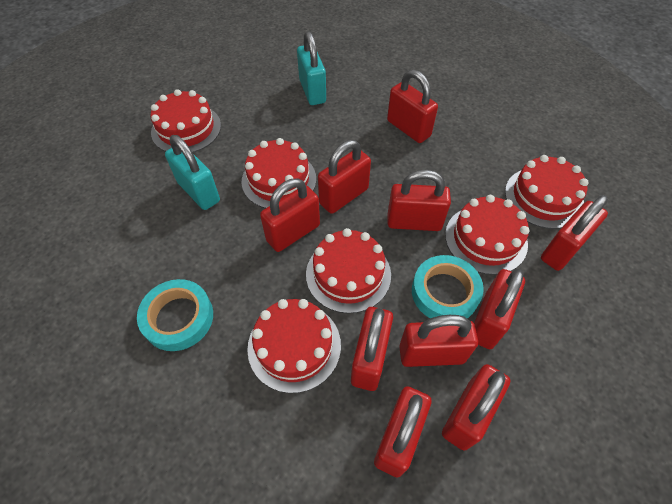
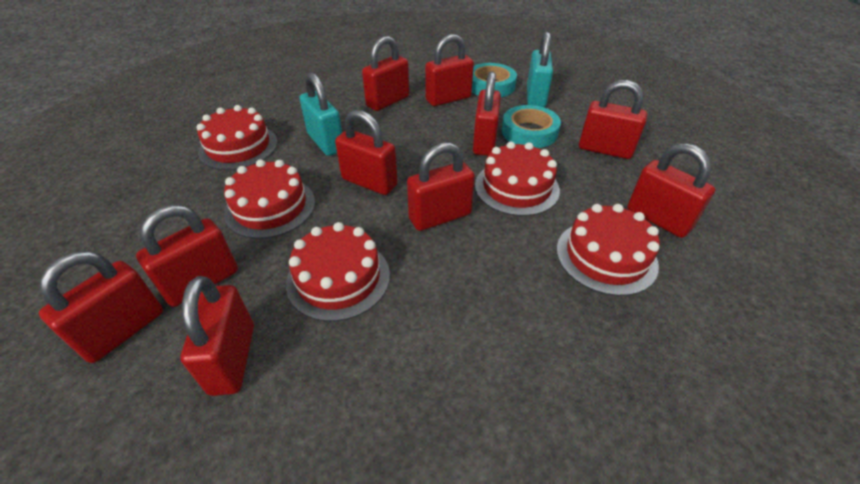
red cake: 6 -> 5

